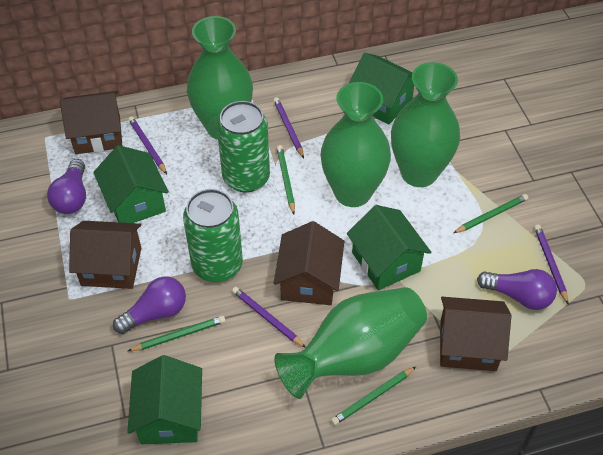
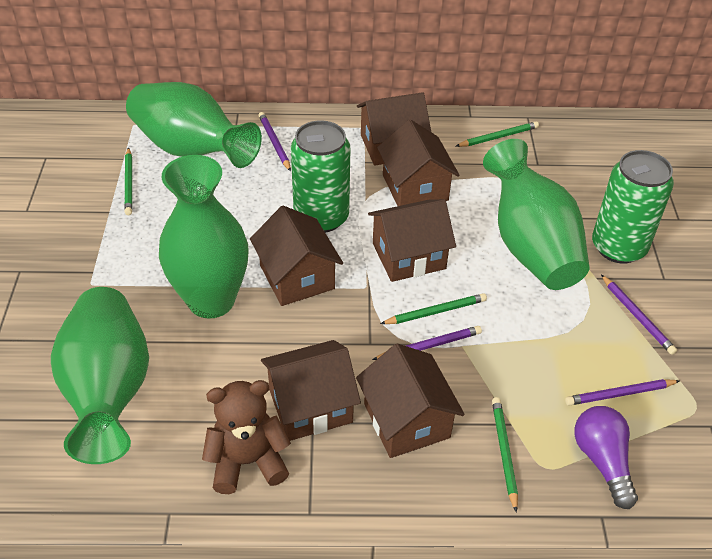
brown house: 4 -> 6
brown teddy bear: 0 -> 1
green house: 4 -> 0
purple light bulb: 3 -> 1

